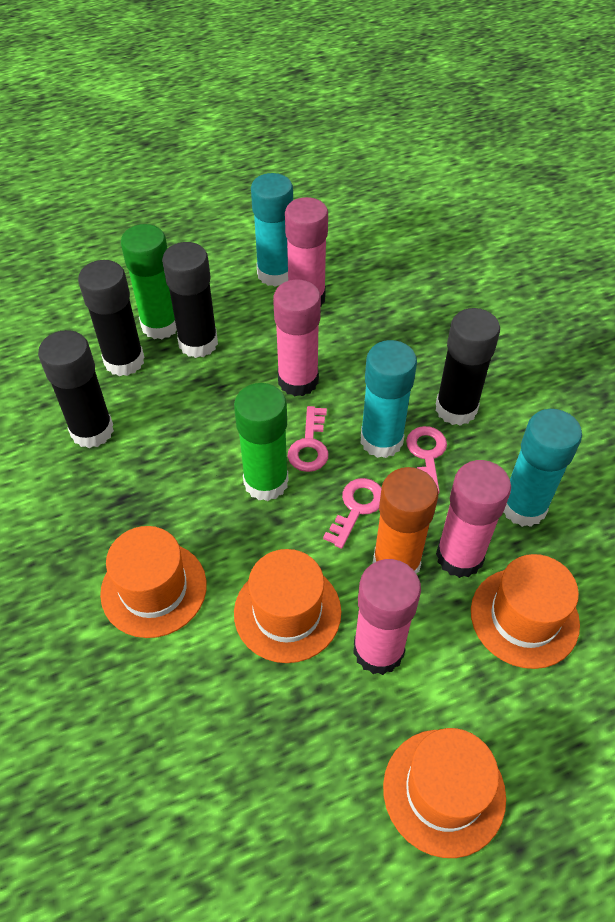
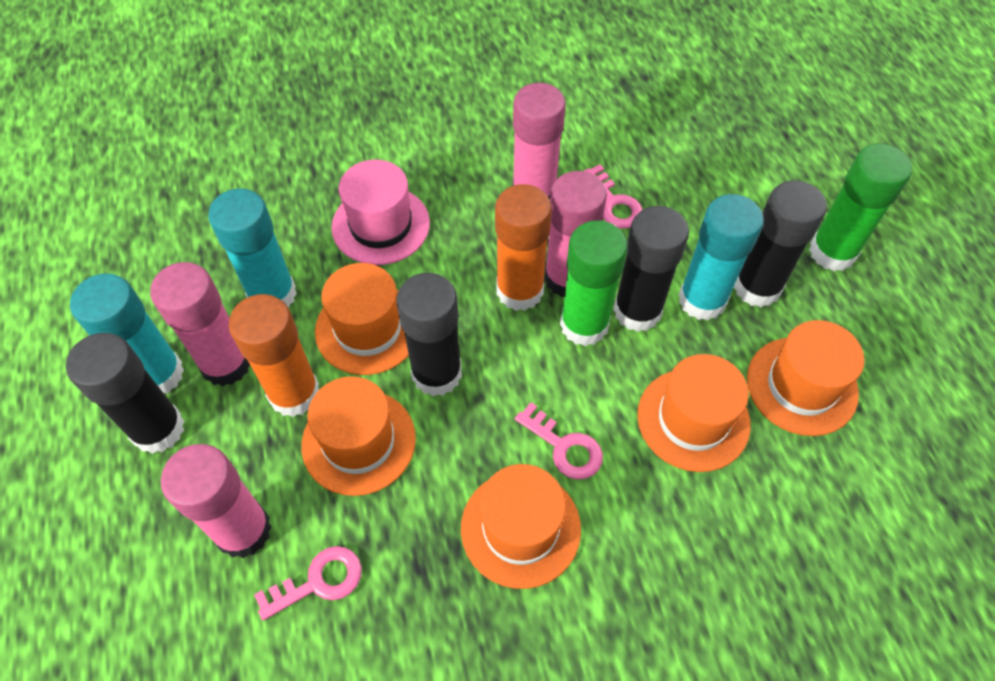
orange glue stick: 1 -> 2
orange hat: 4 -> 5
pink hat: 0 -> 1

